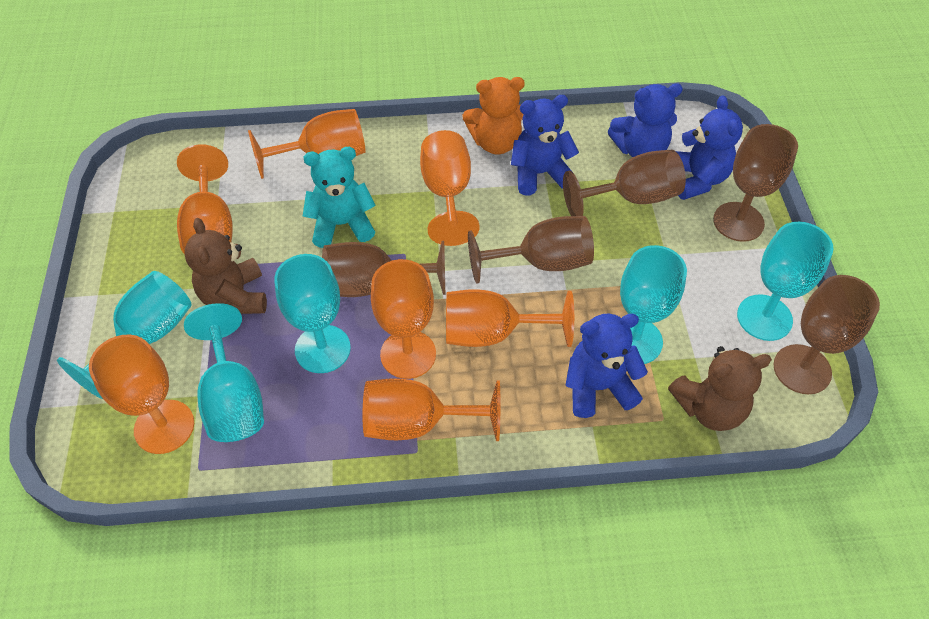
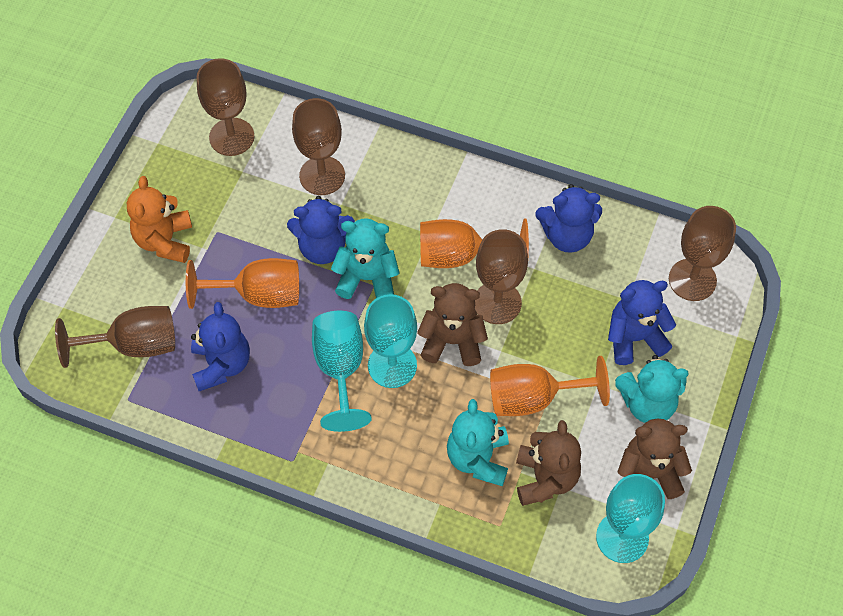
brown teddy bear: 2 -> 3
orange goblet: 7 -> 3
turquoise goblet: 5 -> 3
turquoise teddy bear: 1 -> 3

